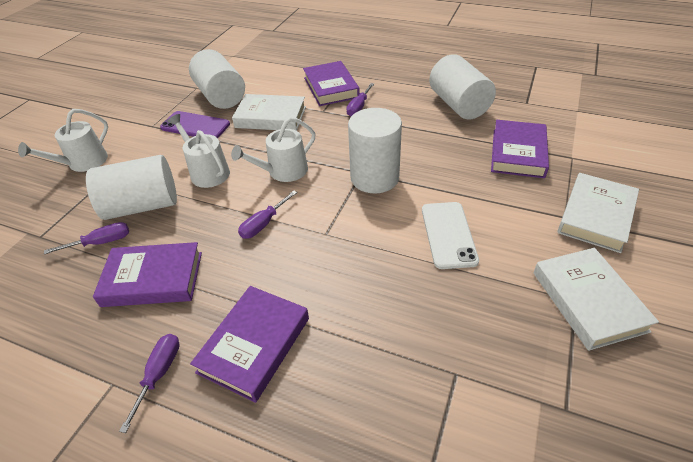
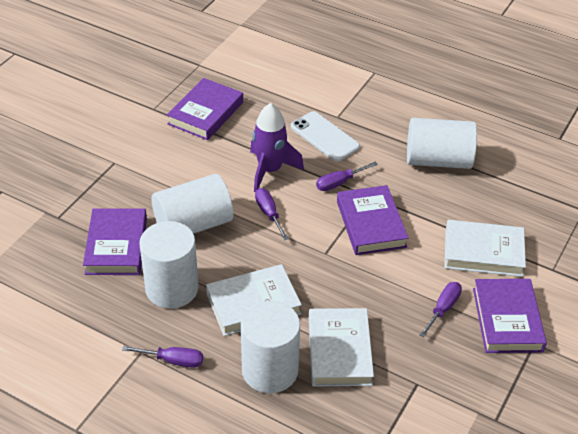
purple phone: 1 -> 0
purple rocket: 0 -> 1
white watering can: 3 -> 0

